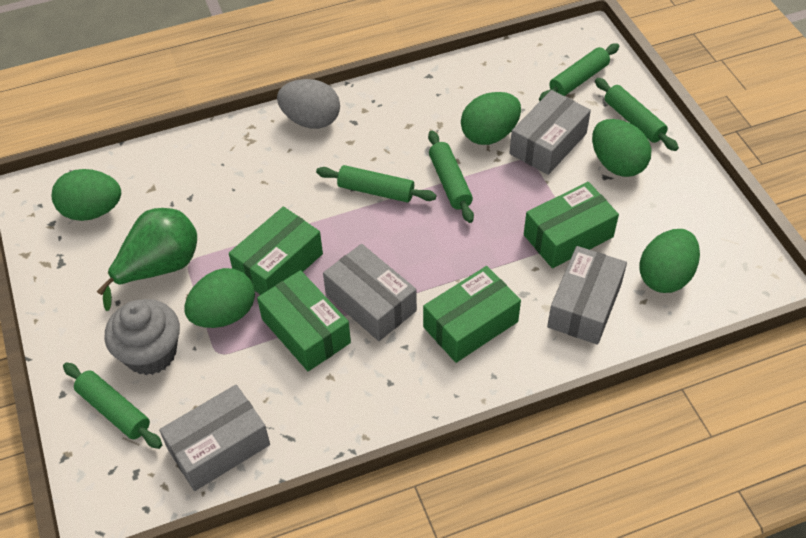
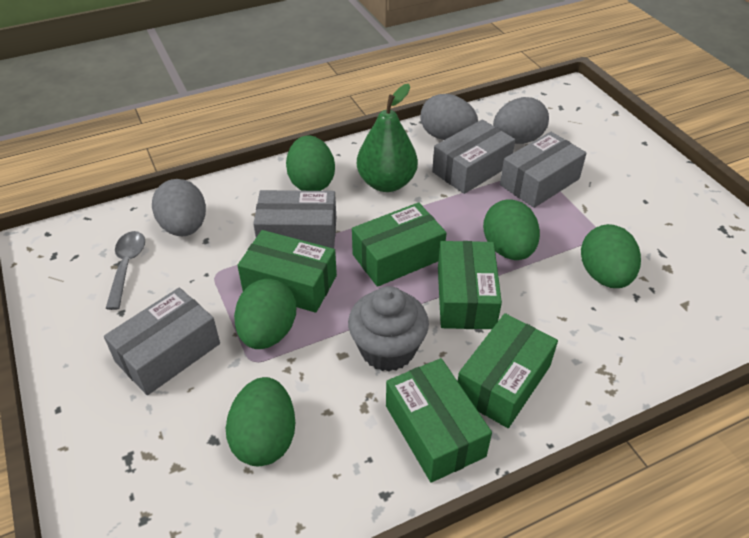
green box: 4 -> 5
green rolling pin: 5 -> 0
grey egg: 1 -> 3
grey spoon: 0 -> 1

